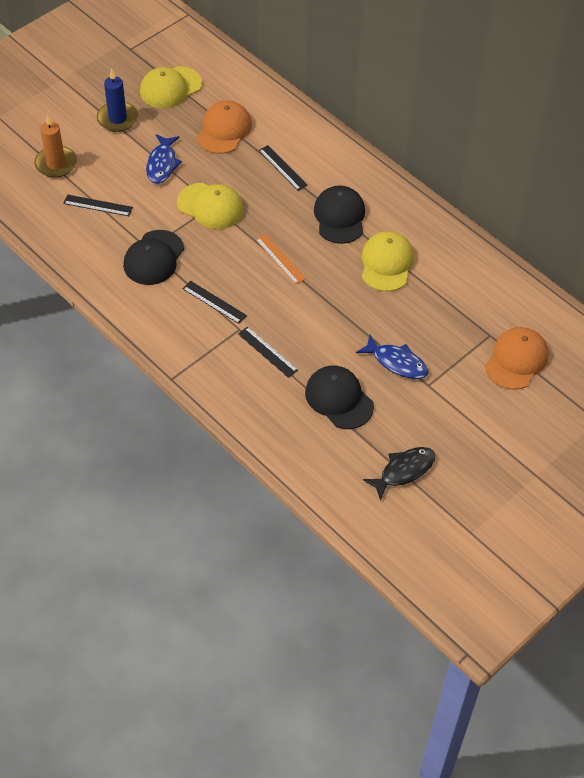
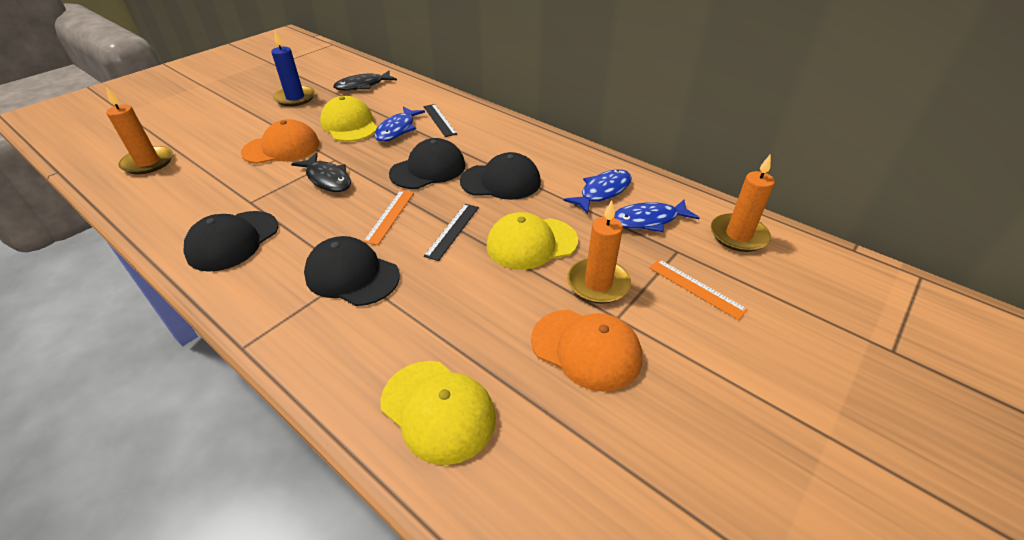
black cap: 3 -> 4
black fish: 1 -> 2
black ruler: 4 -> 2
blue fish: 2 -> 3
orange candle: 1 -> 3
orange ruler: 1 -> 2

